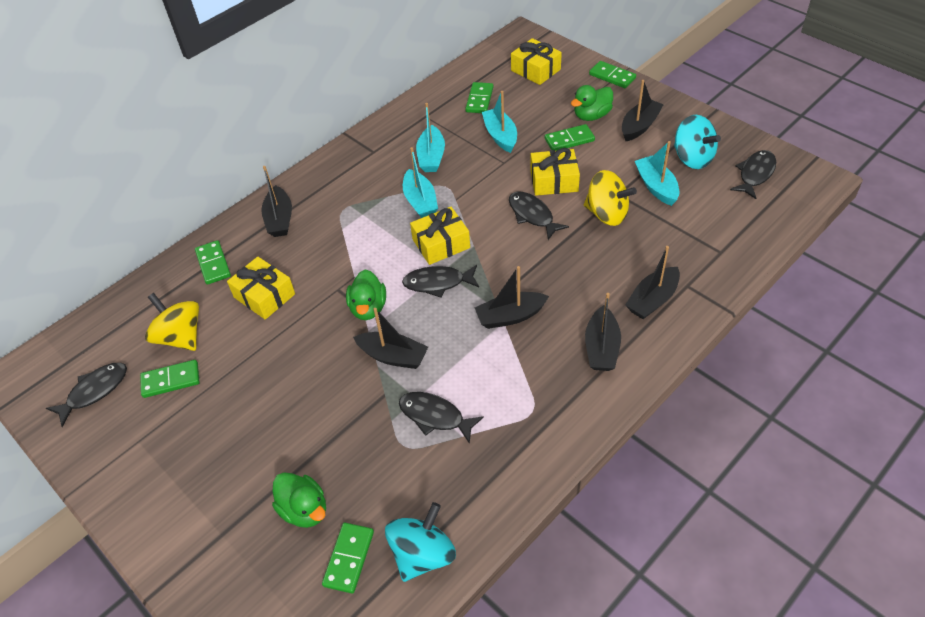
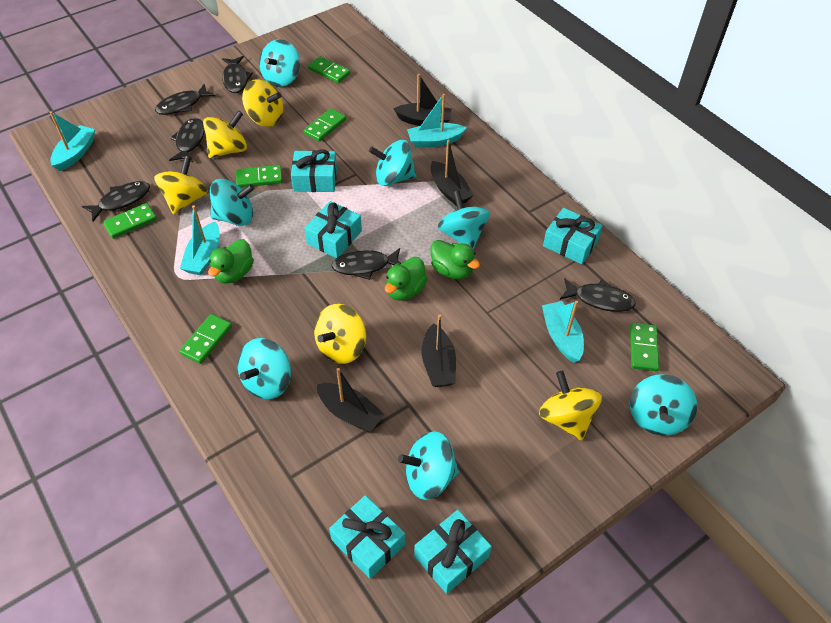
black boat: 6 -> 4
black fish: 5 -> 6
turquoise gift: 0 -> 5
turquoise spinning top: 2 -> 7
yellow gift: 4 -> 0
yellow spinning top: 2 -> 5

